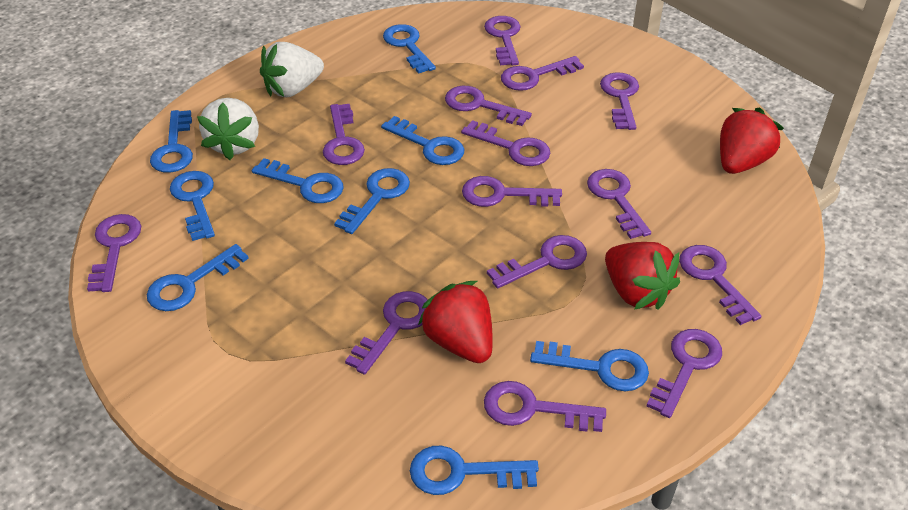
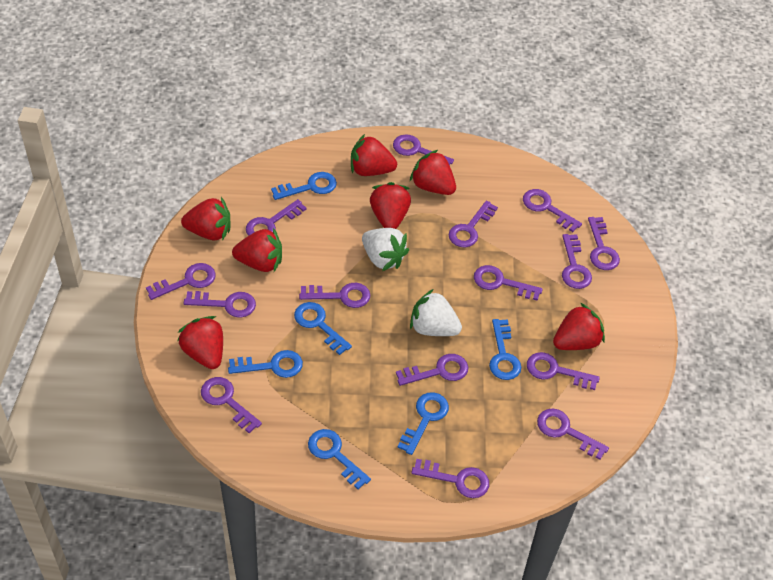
blue key: 9 -> 6
purple key: 14 -> 15
red strawberry: 3 -> 7

